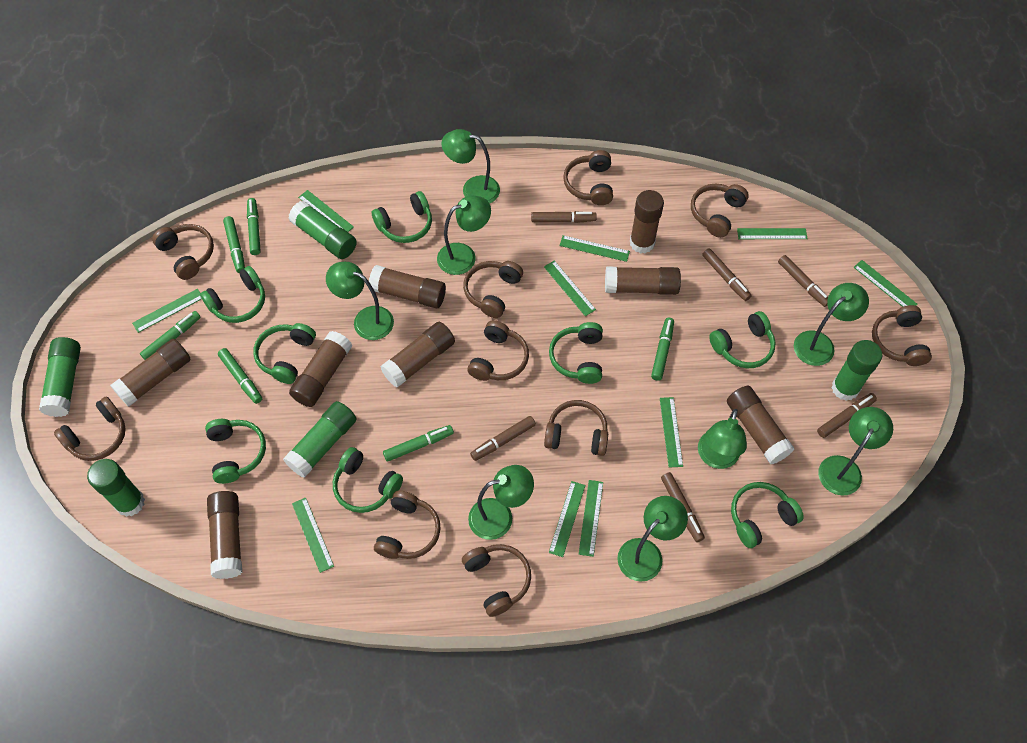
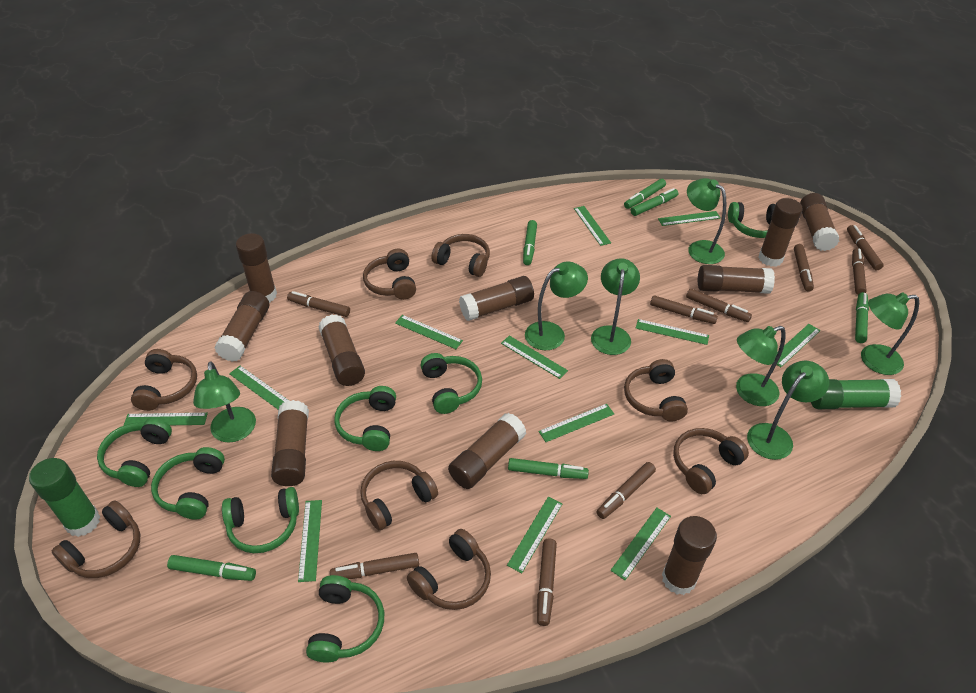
brown glue stick: 8 -> 10
brown headphones: 10 -> 8
brown marker: 6 -> 9
green glue stick: 5 -> 2
green headphones: 8 -> 7
green lamp: 8 -> 7
green ruler: 10 -> 12

